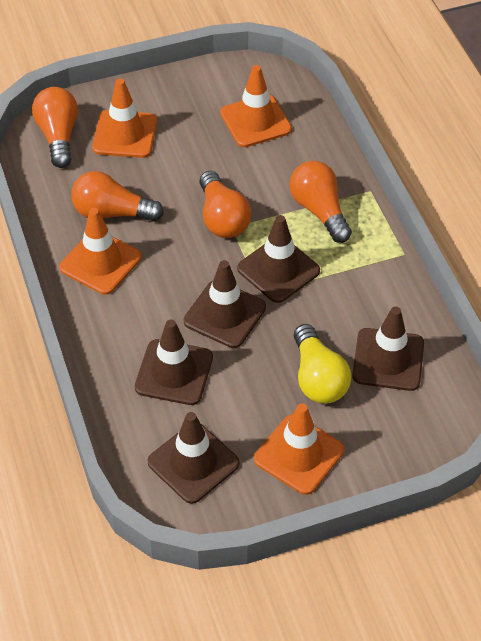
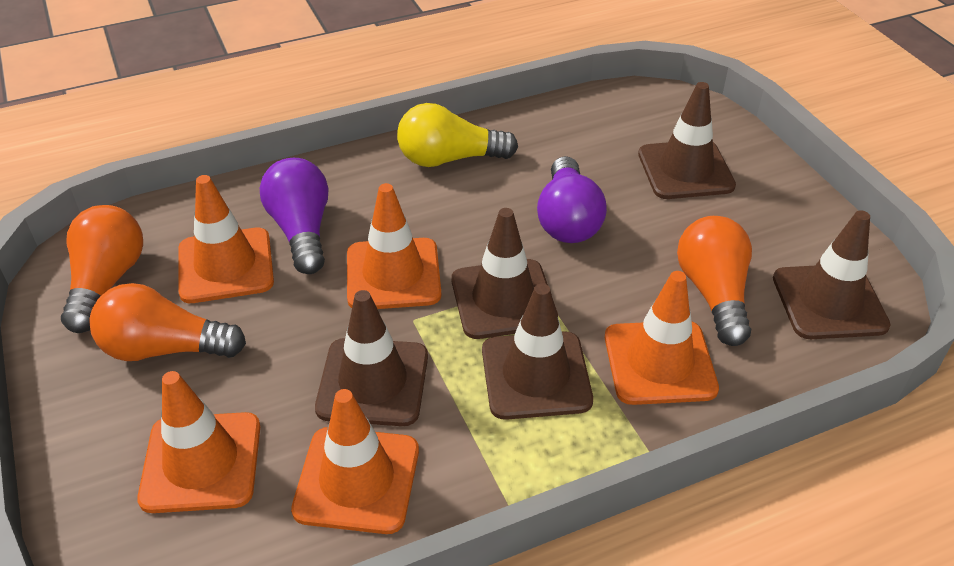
orange light bulb: 4 -> 3
orange traffic cone: 4 -> 5
purple light bulb: 0 -> 2

